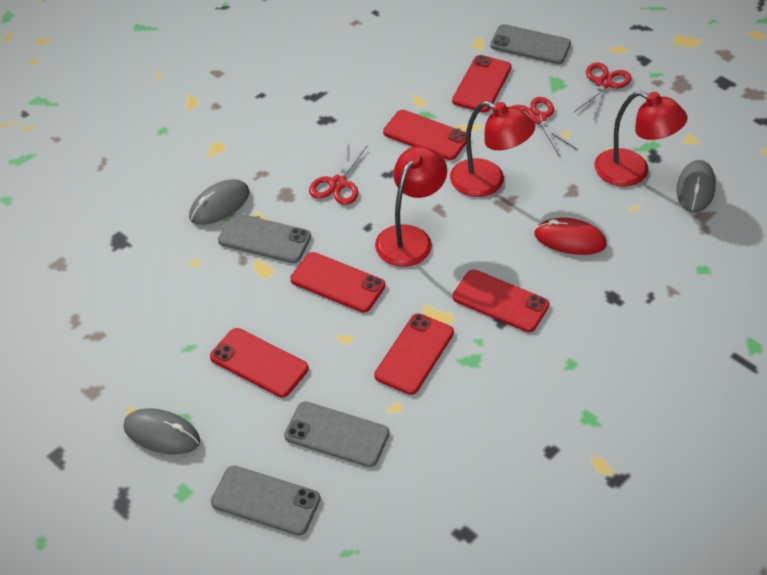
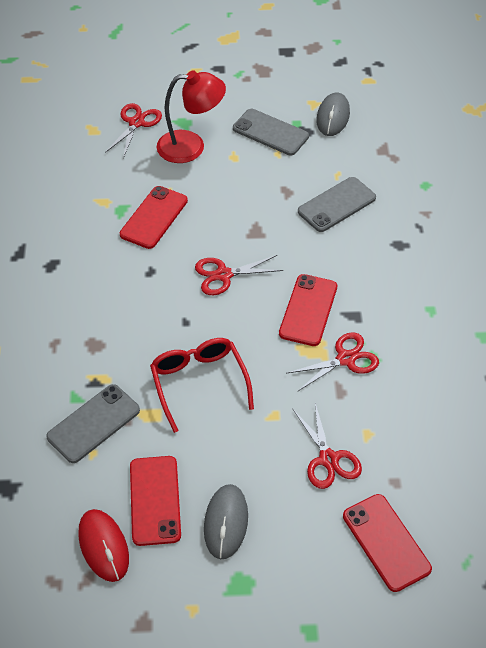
grey mouse: 3 -> 2
grey phone: 4 -> 3
red glasses: 0 -> 1
red lamp: 3 -> 1
red phone: 6 -> 4
red scissors: 3 -> 4

